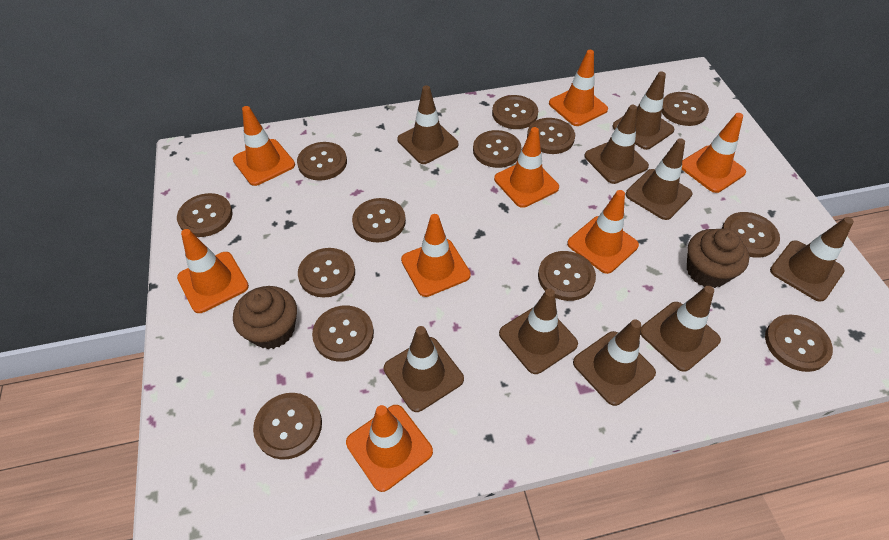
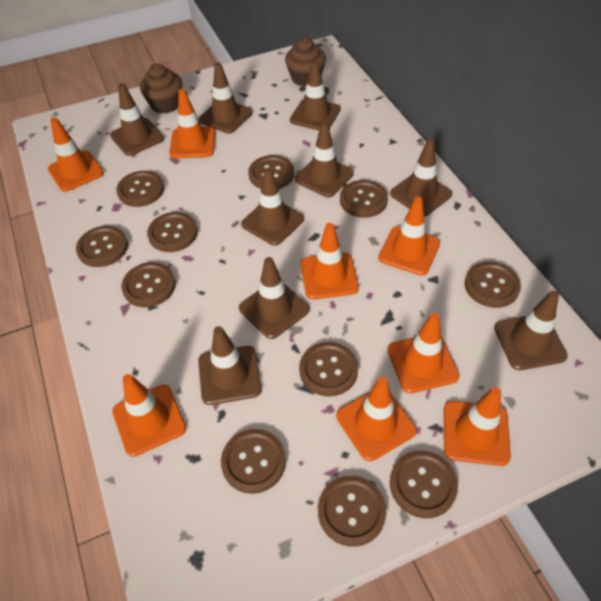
brown button: 13 -> 11

